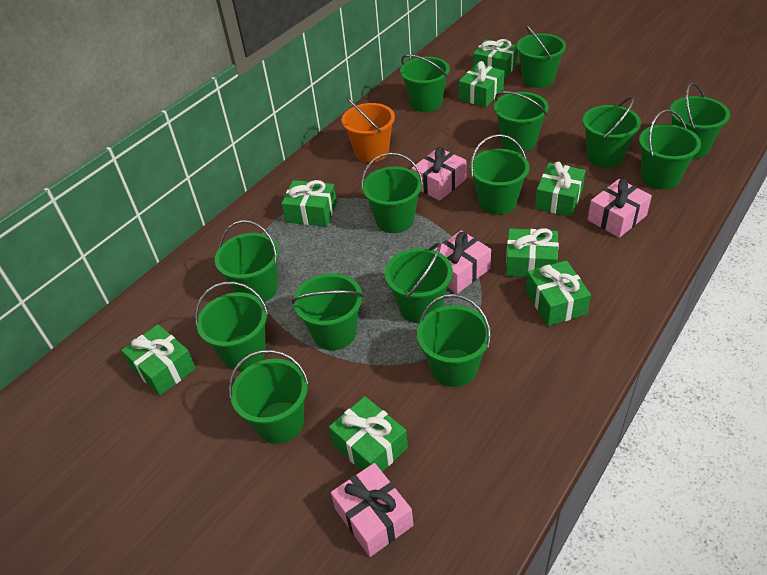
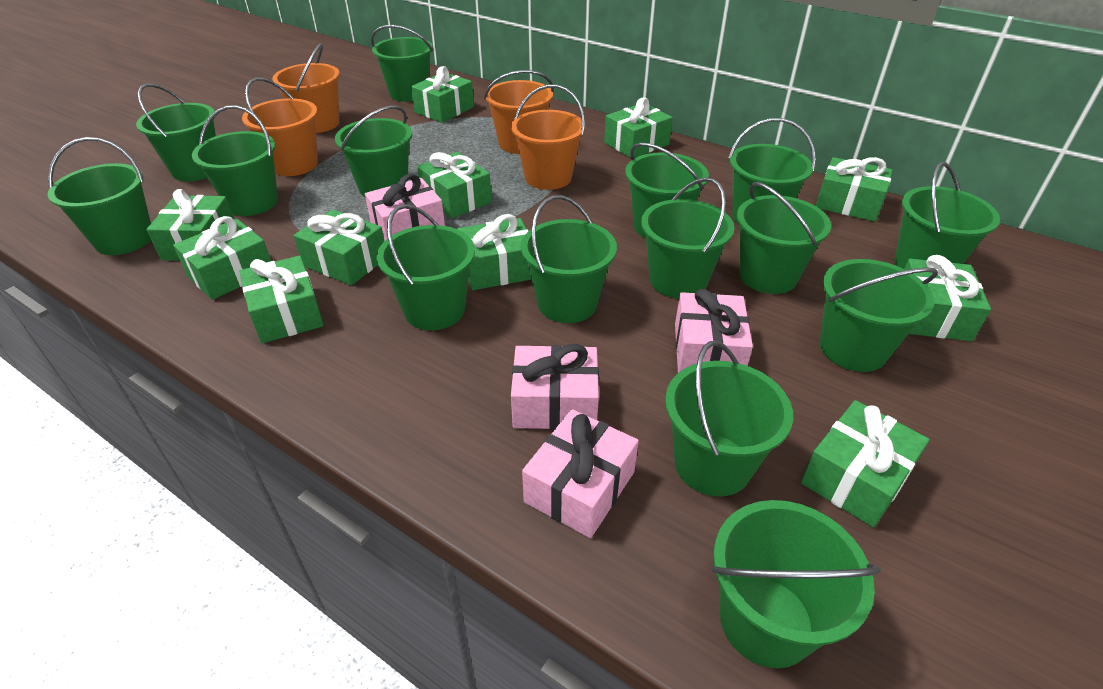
green bucket: 14 -> 15
green gift: 8 -> 11
orange bucket: 1 -> 4

